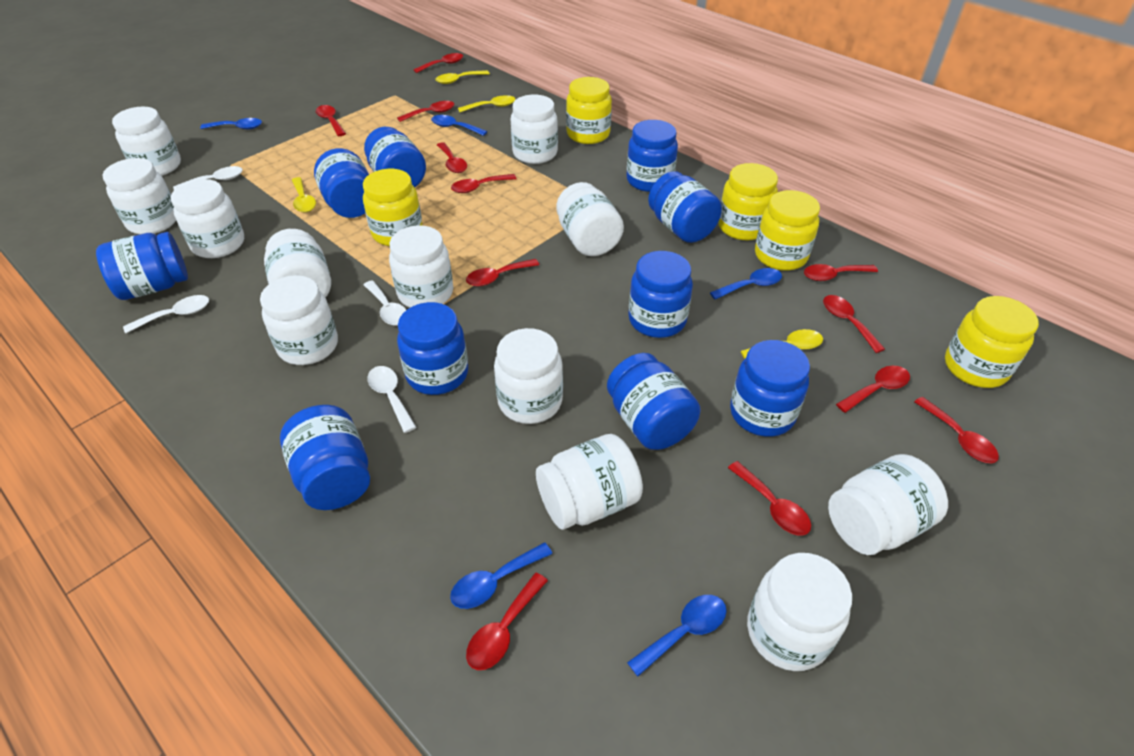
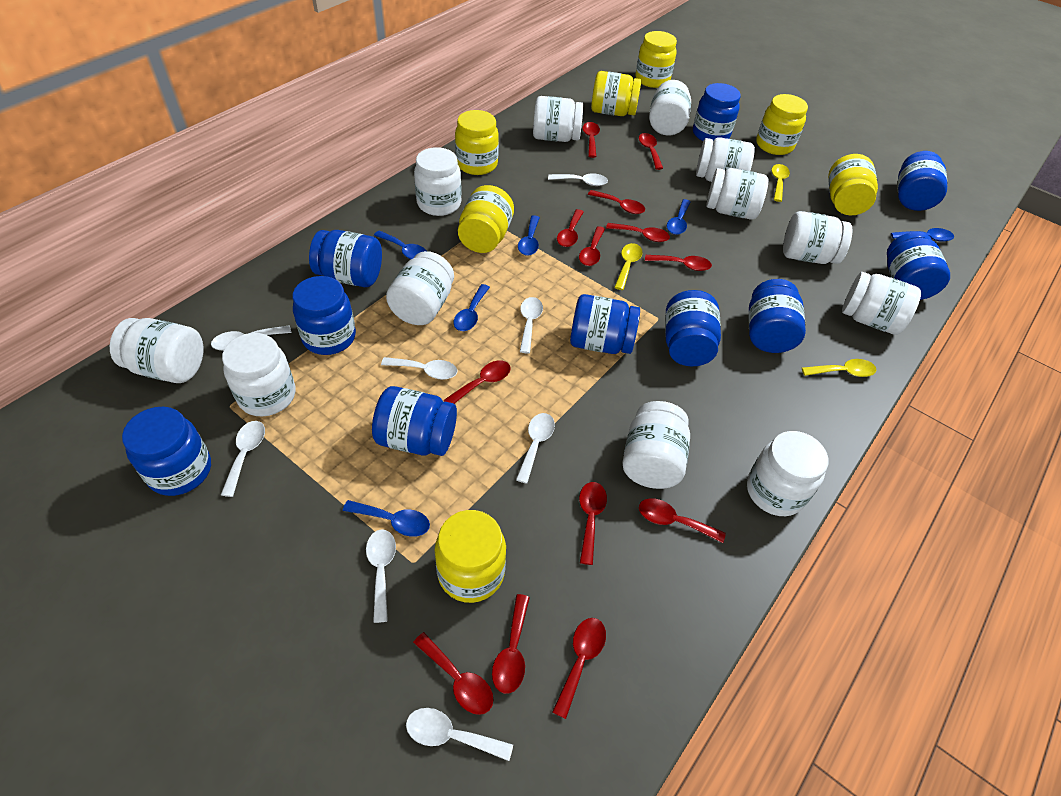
blue spoon: 5 -> 6
red spoon: 12 -> 13
white spoon: 4 -> 8
yellow jar: 5 -> 7
yellow spoon: 4 -> 3

